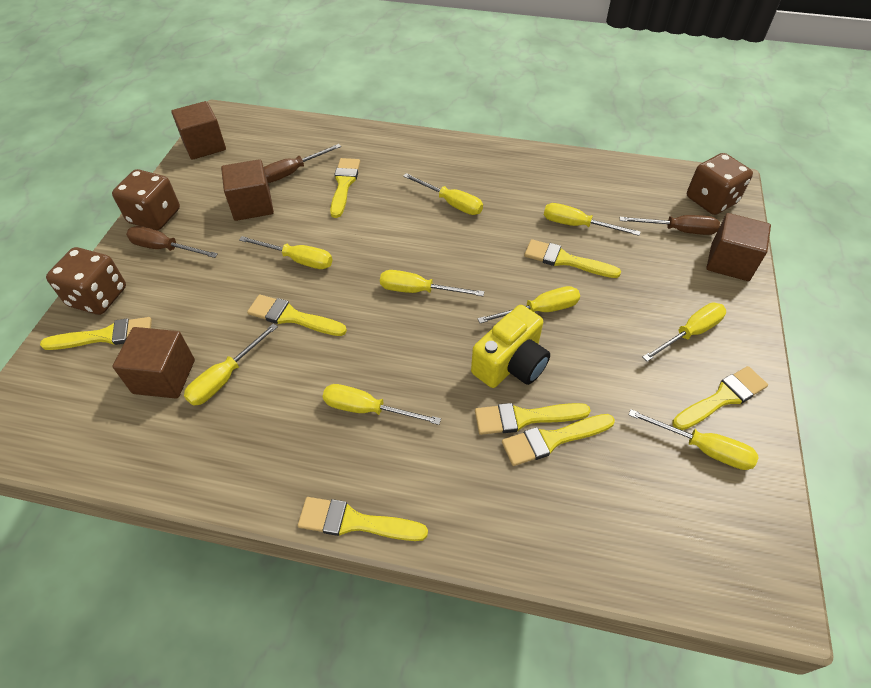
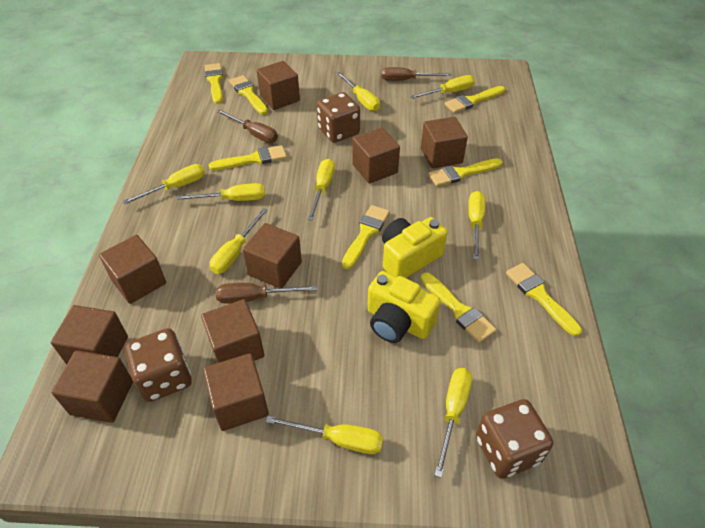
brown cube: 4 -> 9
yellow camera: 1 -> 2

